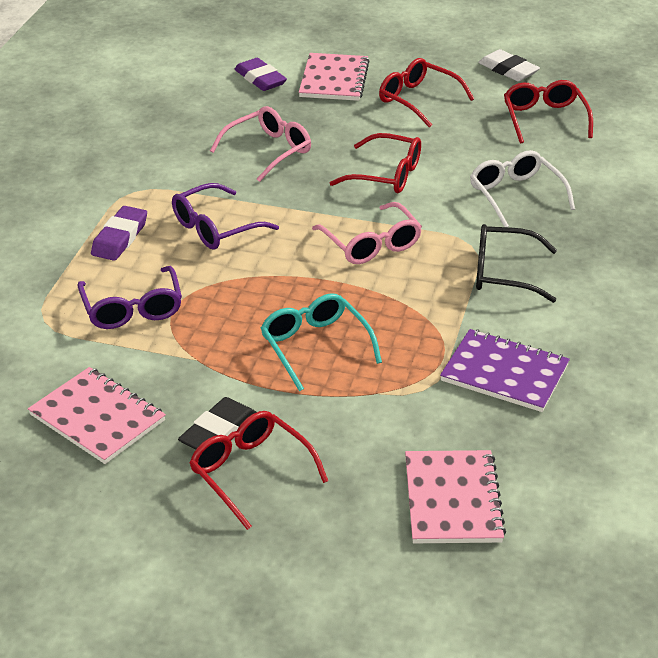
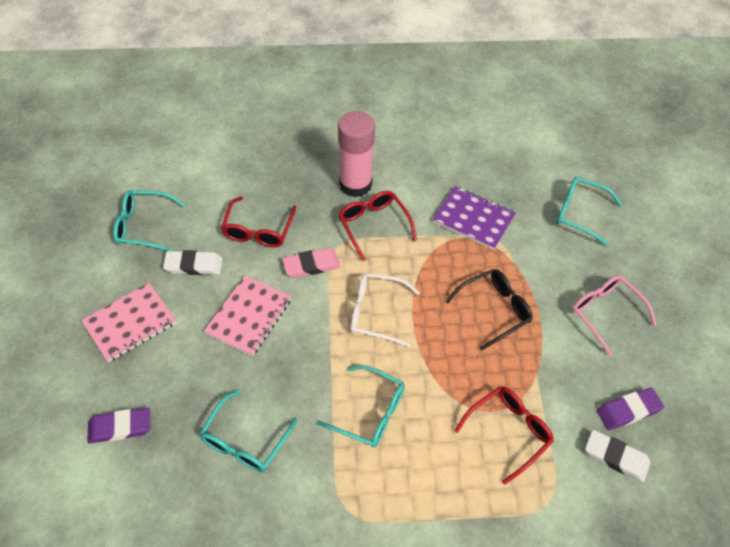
black eraser: 1 -> 0
pink eraser: 0 -> 1
pink glasses: 2 -> 1
pink glue stick: 0 -> 1
pink notebook: 3 -> 2
purple glasses: 2 -> 0
red glasses: 4 -> 3
turquoise glasses: 1 -> 4
white eraser: 1 -> 2

